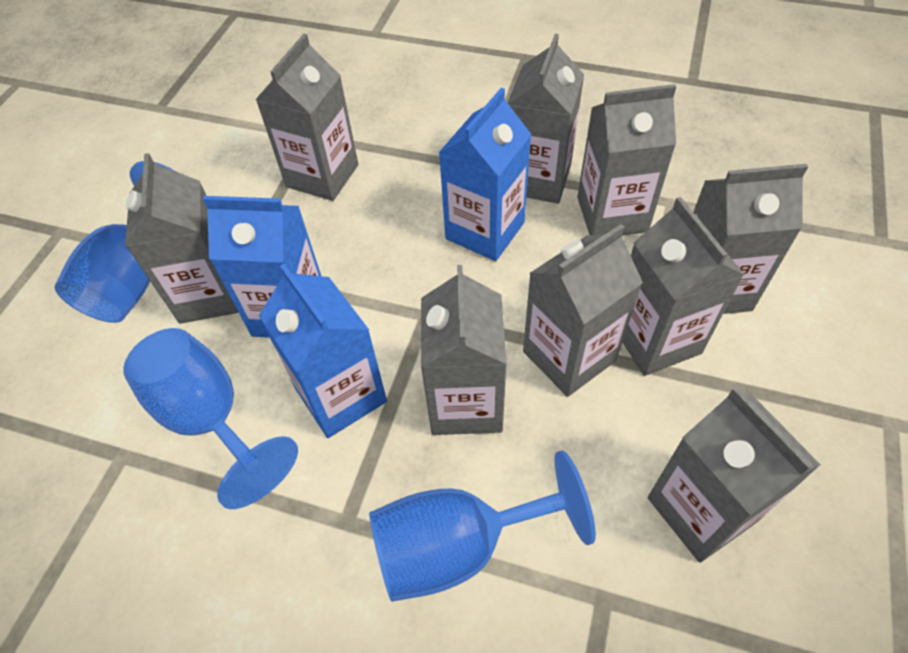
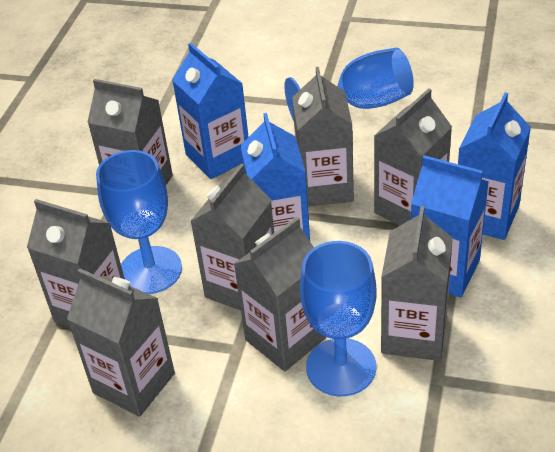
blue carton: 3 -> 4
grey carton: 9 -> 8

